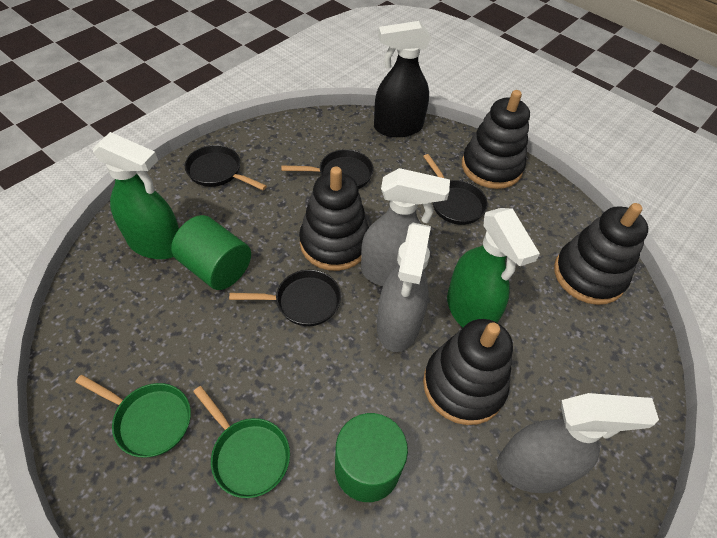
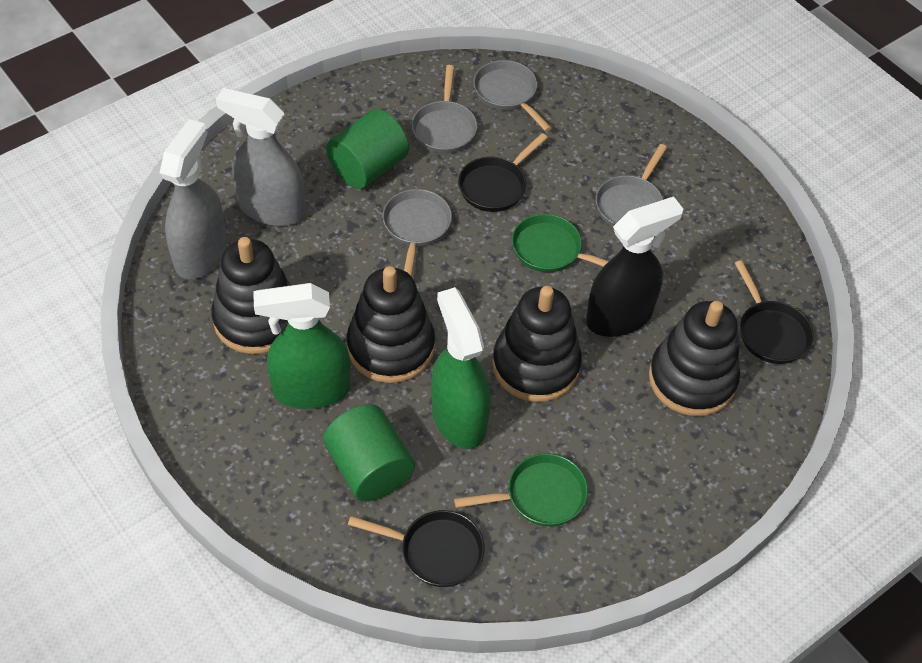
black pan: 4 -> 3
grey pan: 0 -> 4
grey spray bottle: 3 -> 2

